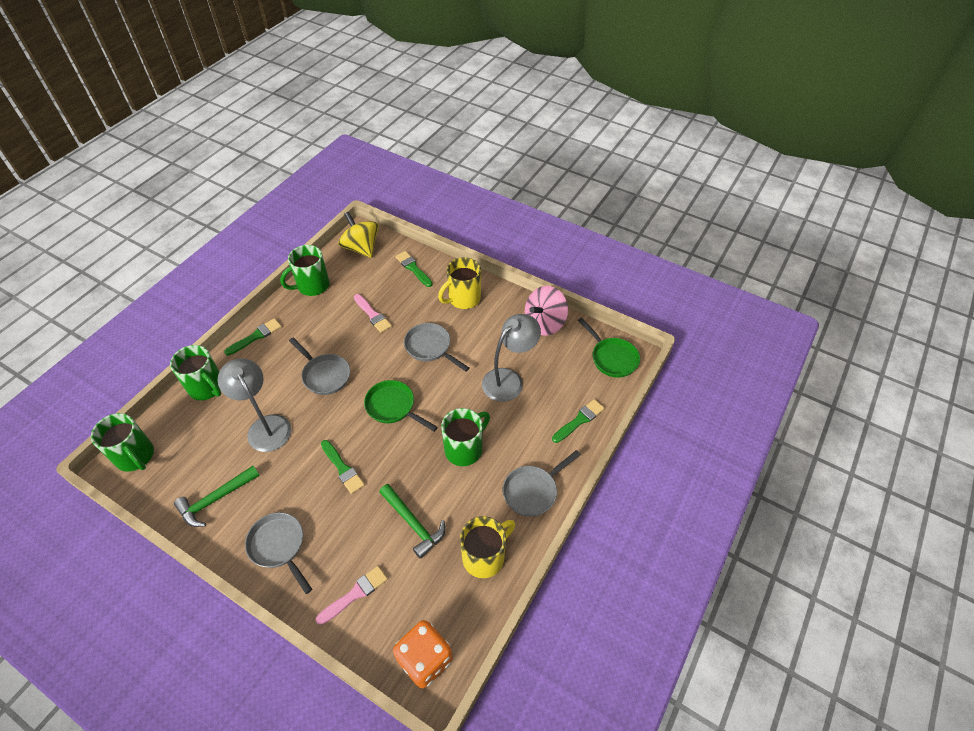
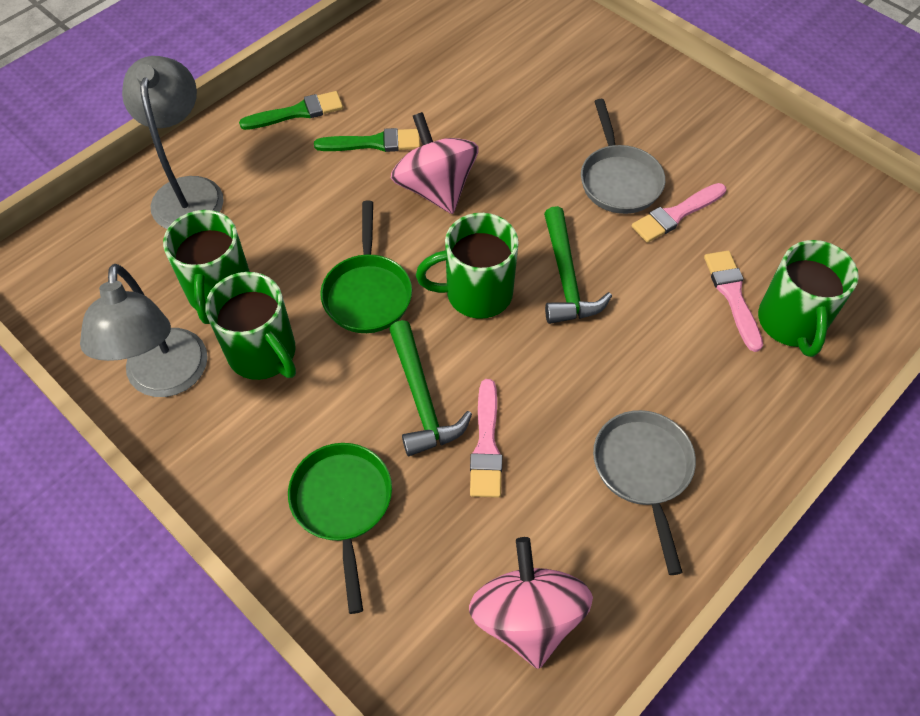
green brush: 4 -> 2
grey pan: 4 -> 2
orange dice: 1 -> 0
pink brush: 2 -> 3
pink spinning top: 1 -> 2
yellow mug: 2 -> 0
yellow spinning top: 1 -> 0

